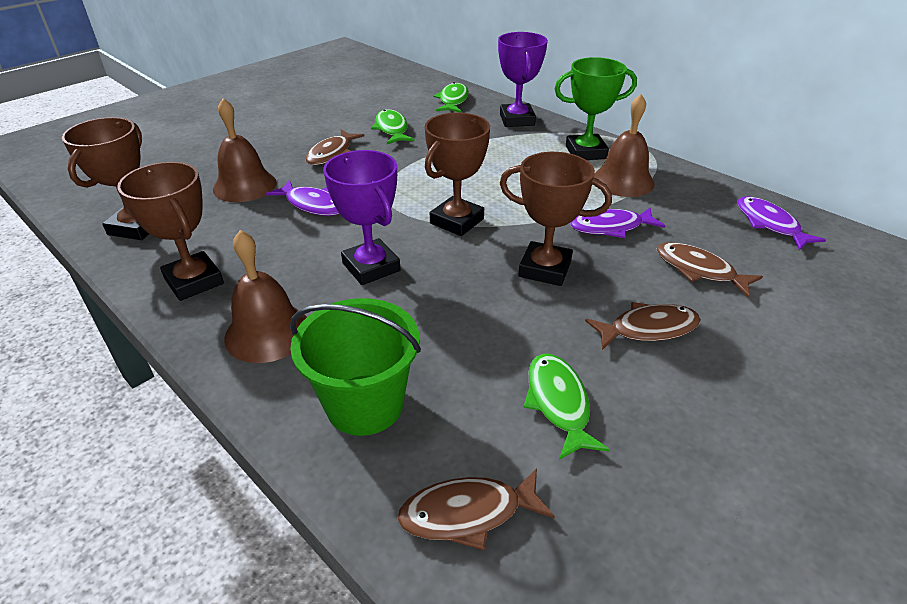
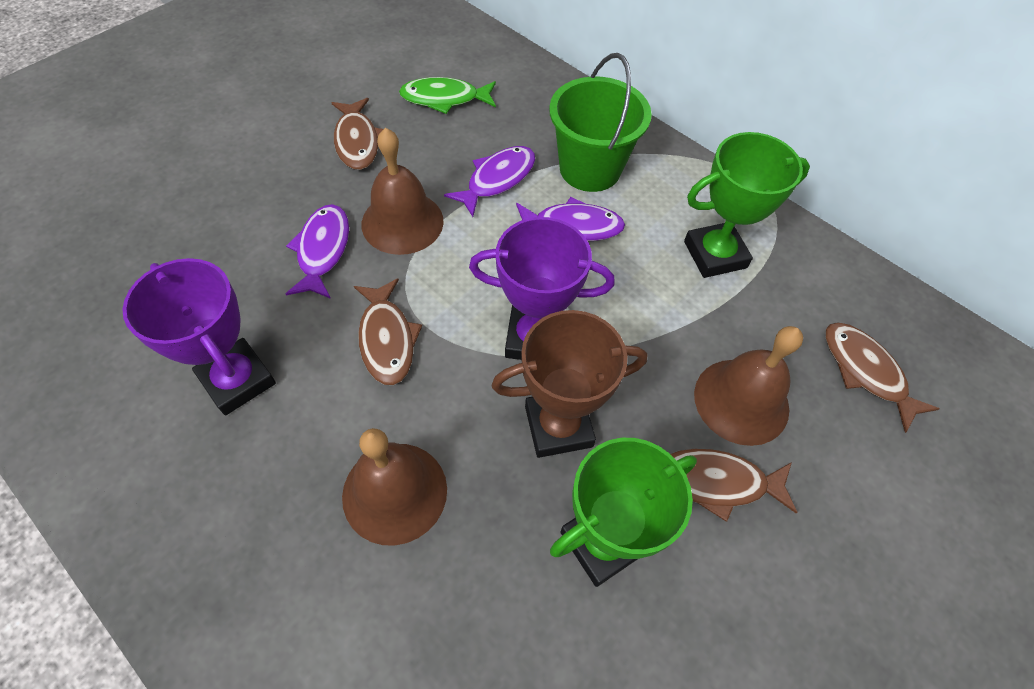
brown trophy: 4 -> 1
green fish: 3 -> 1
green trophy: 1 -> 2

